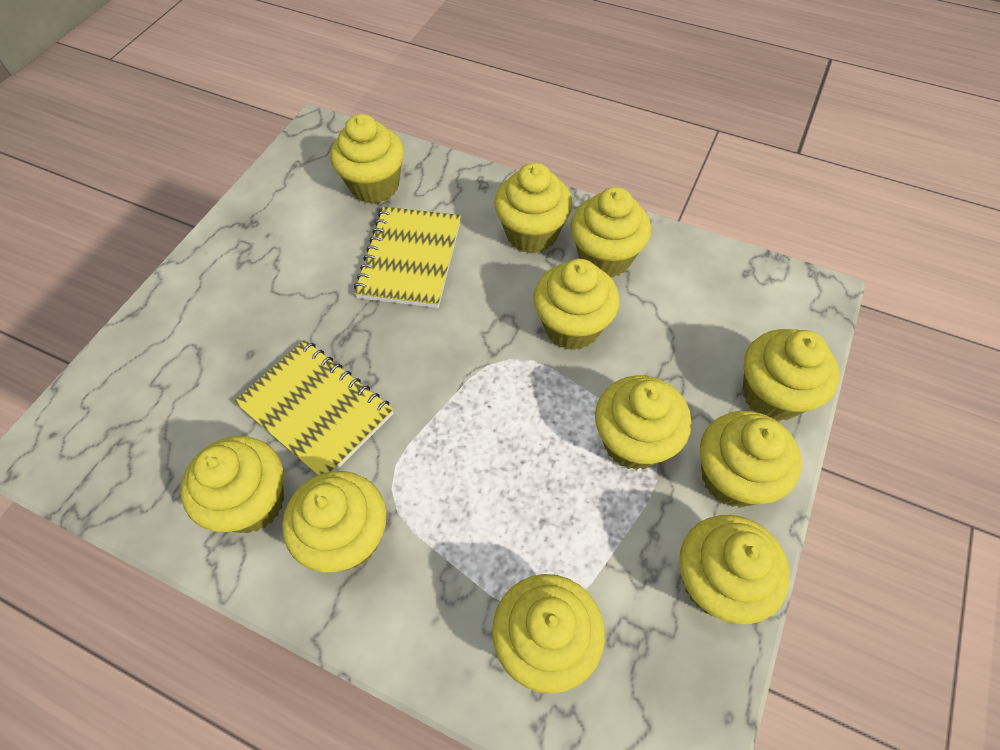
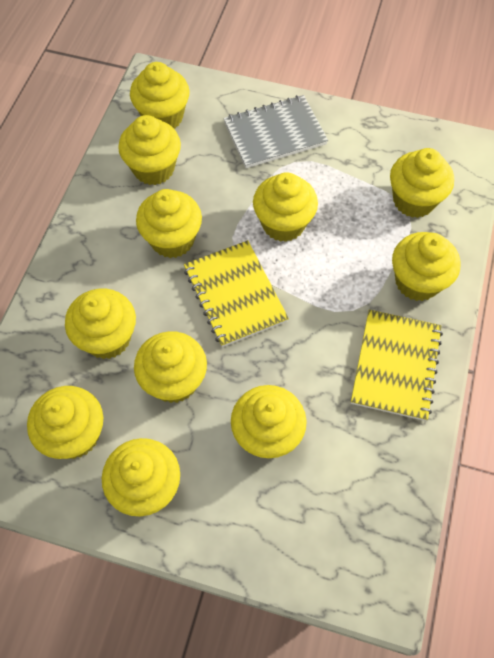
grey notebook: 0 -> 1

